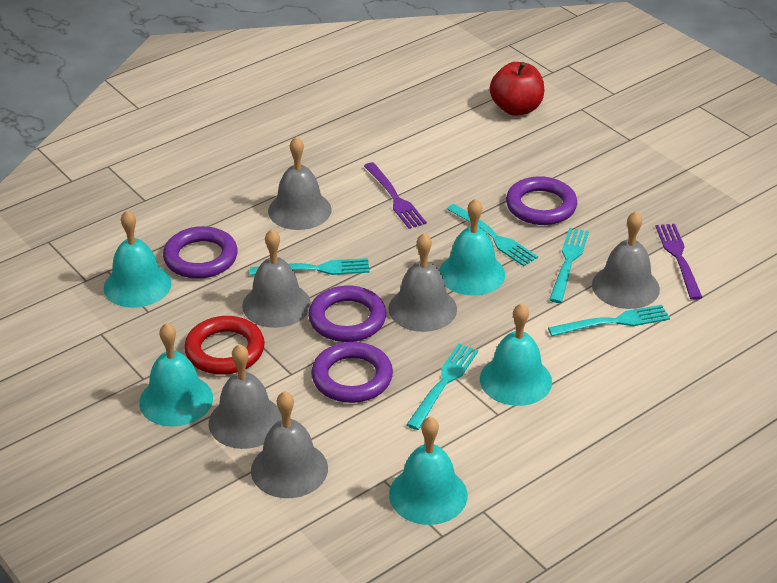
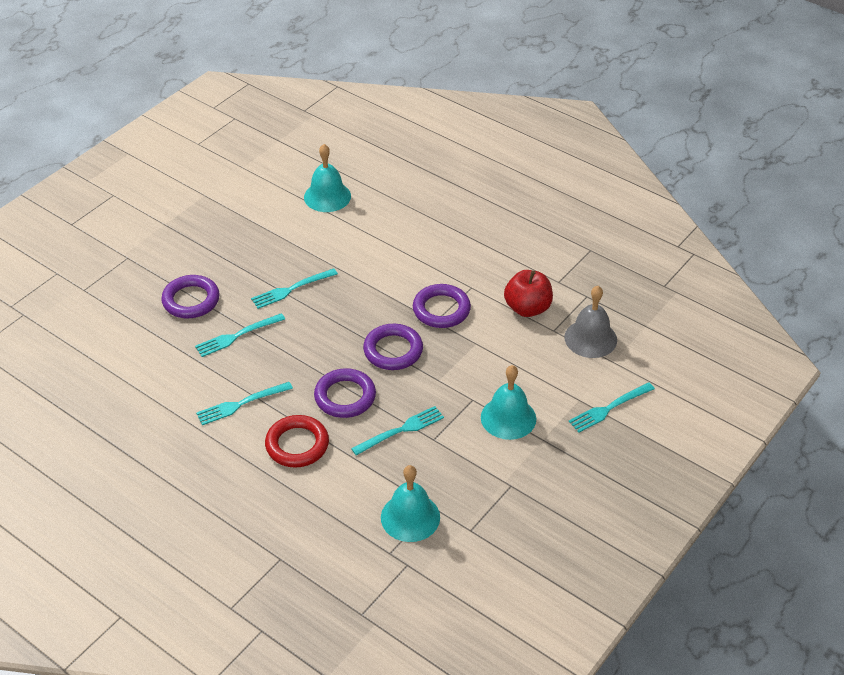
grey bell: 6 -> 1
purple fork: 2 -> 0
turquoise bell: 5 -> 3

